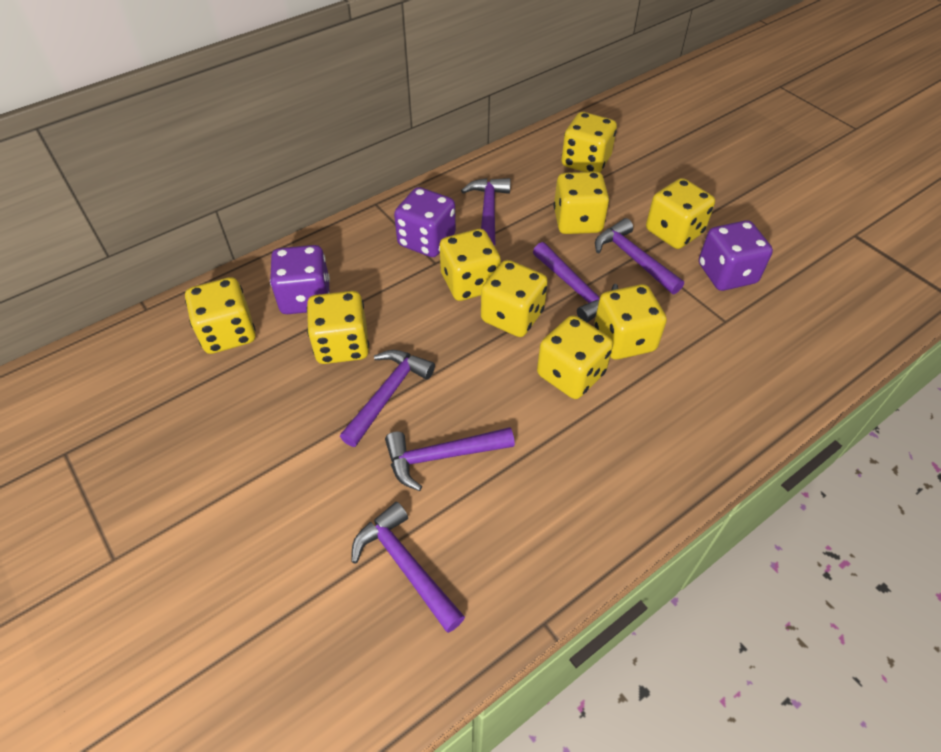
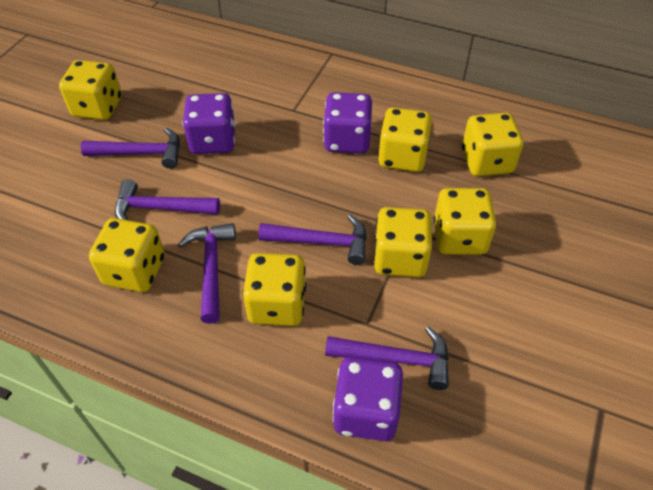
purple hammer: 6 -> 5
yellow dice: 9 -> 7

